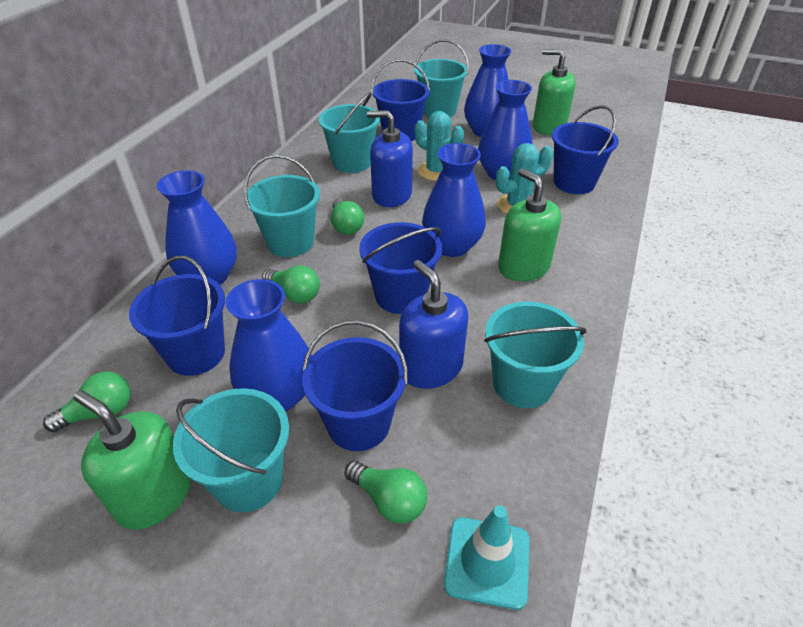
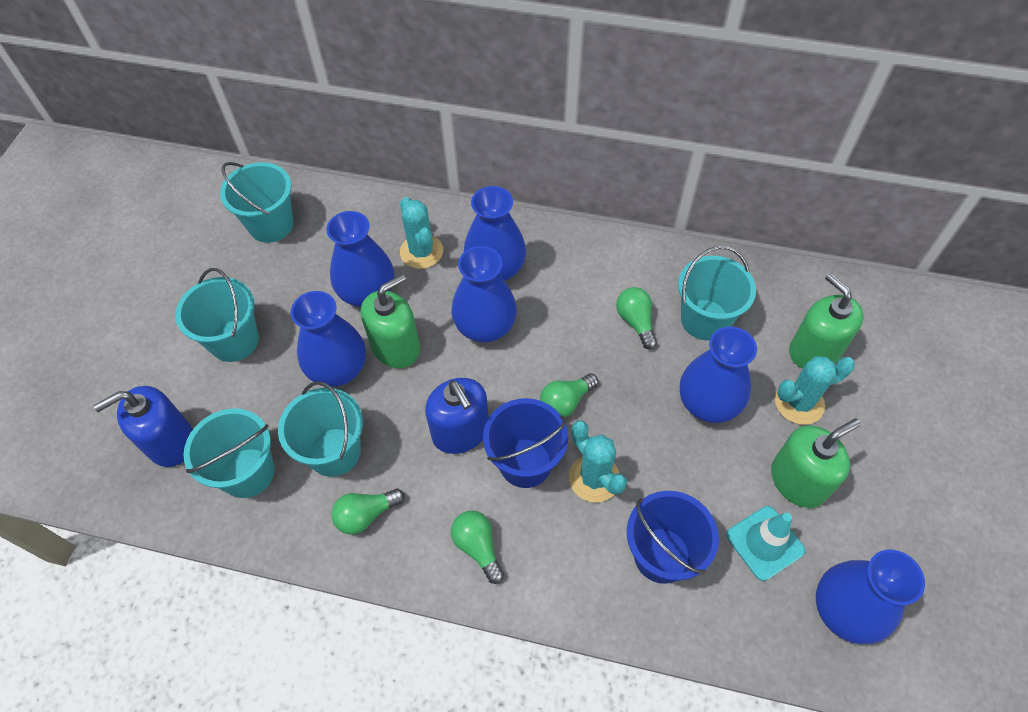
blue bucket: 5 -> 2
blue vase: 5 -> 6
turquoise cactus: 2 -> 3

